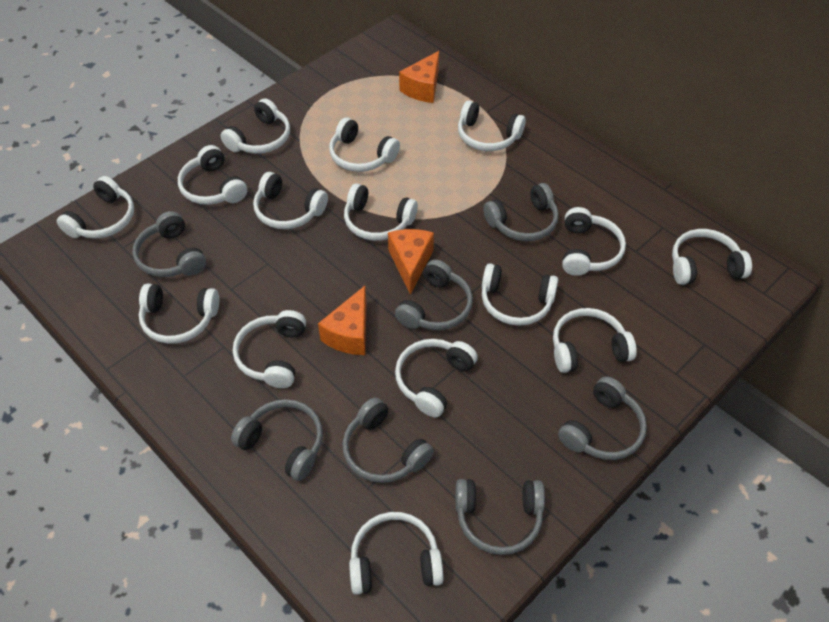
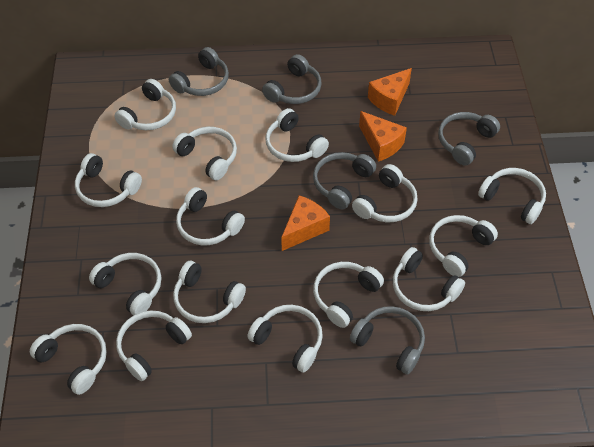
grey headphones: 7 -> 5

